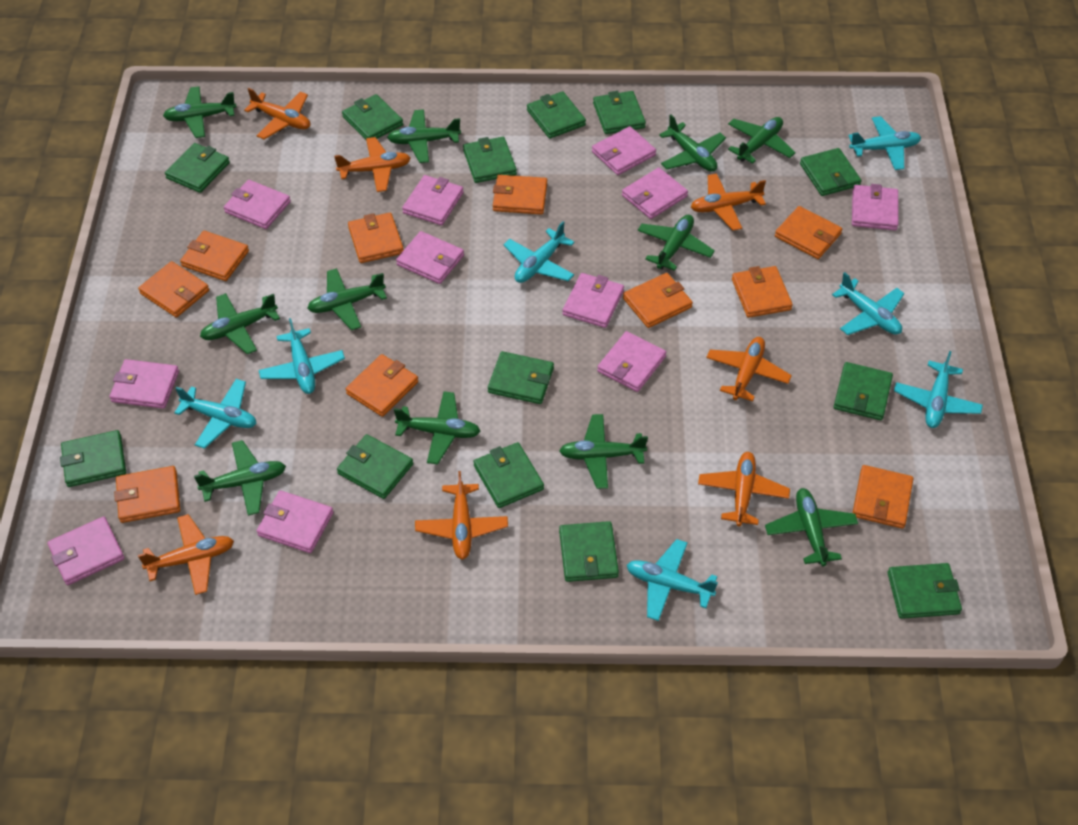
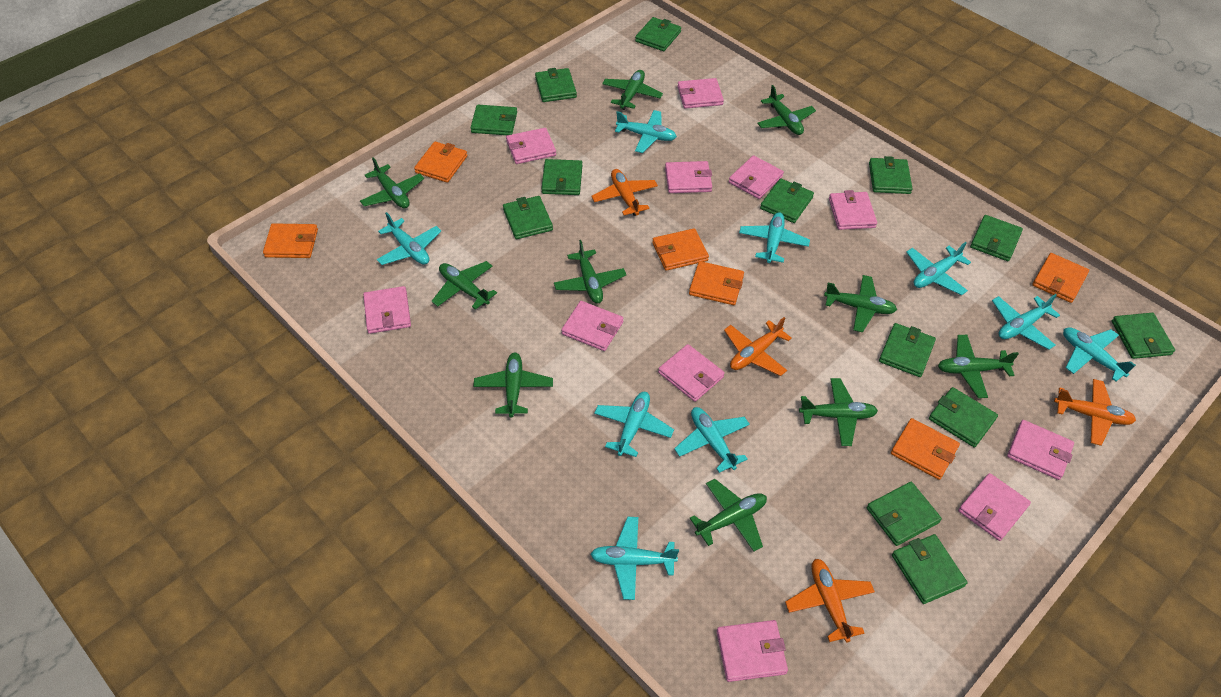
green plane: 11 -> 10
orange plane: 7 -> 4
orange wallet: 10 -> 6
turquoise plane: 7 -> 9

